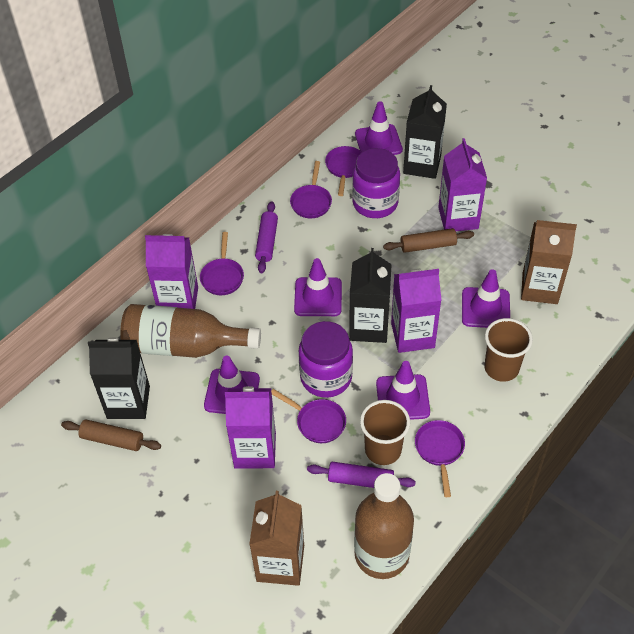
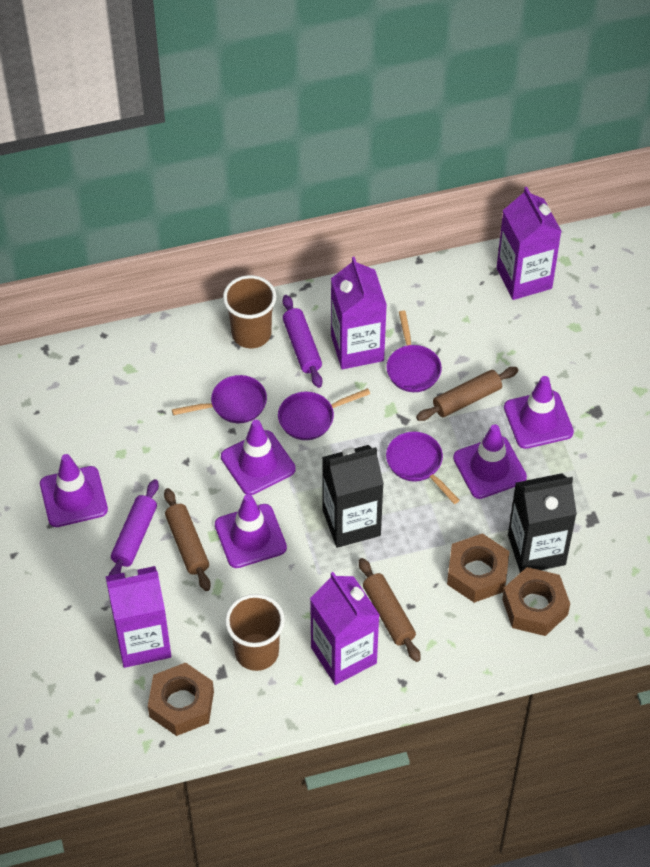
black carton: 3 -> 2
brown bottle: 2 -> 0
brown carton: 2 -> 0
brown nut: 0 -> 3
brown rolling pin: 2 -> 3
purple jar: 2 -> 0
purple pan: 5 -> 4

